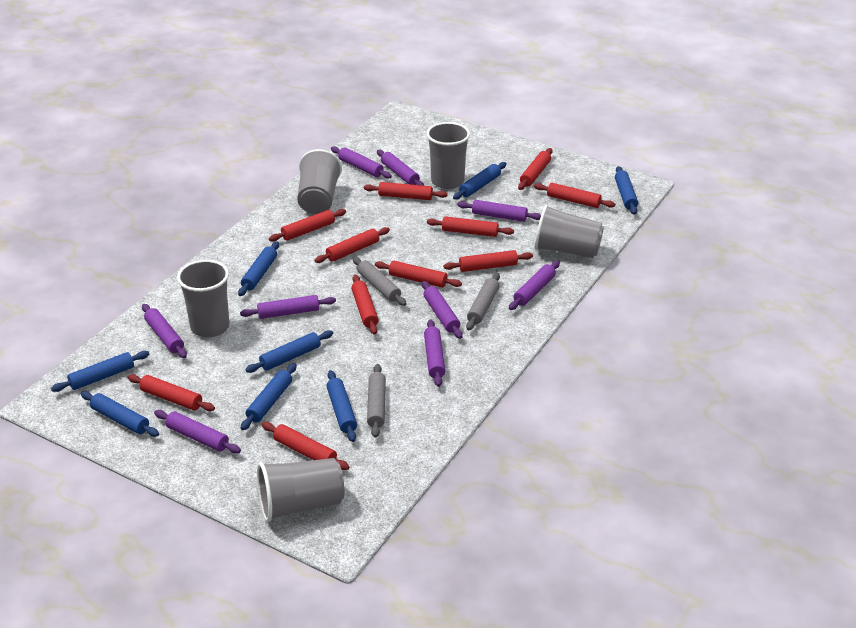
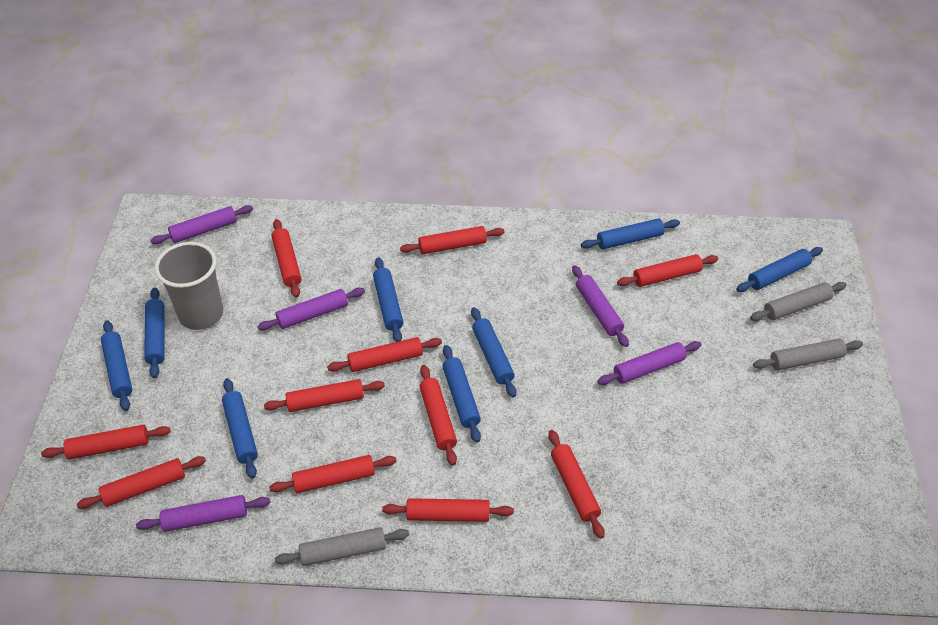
grey cup: 5 -> 1
purple rolling pin: 9 -> 5

